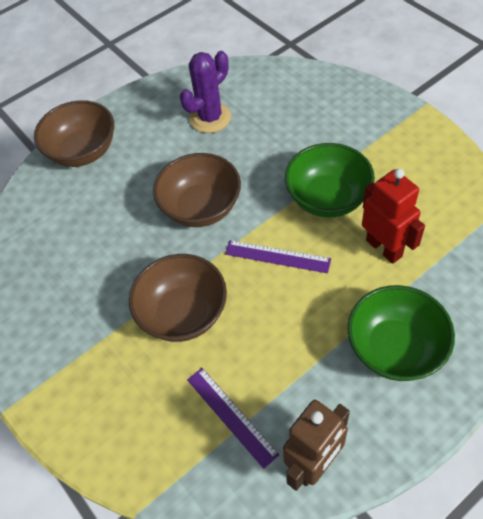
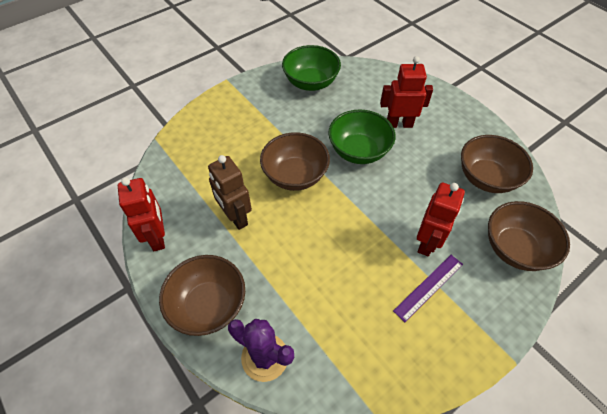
brown bowl: 3 -> 4
purple ruler: 2 -> 1
red robot: 1 -> 3

